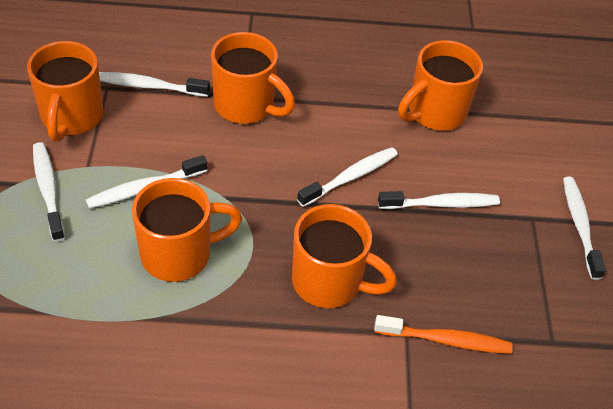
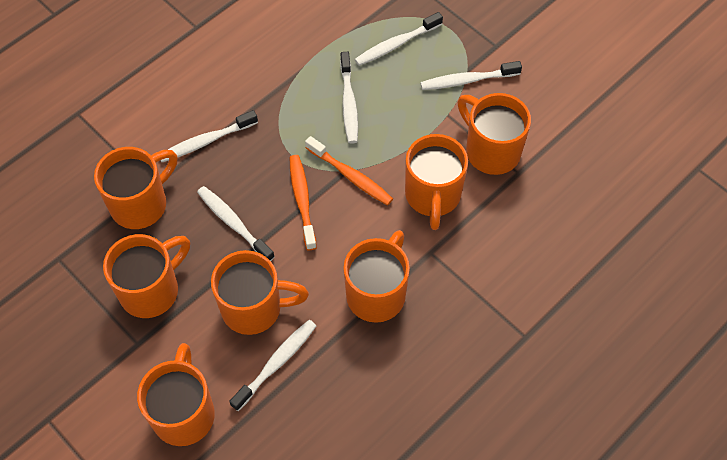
orange mug: 5 -> 7
orange toothbrush: 1 -> 2

